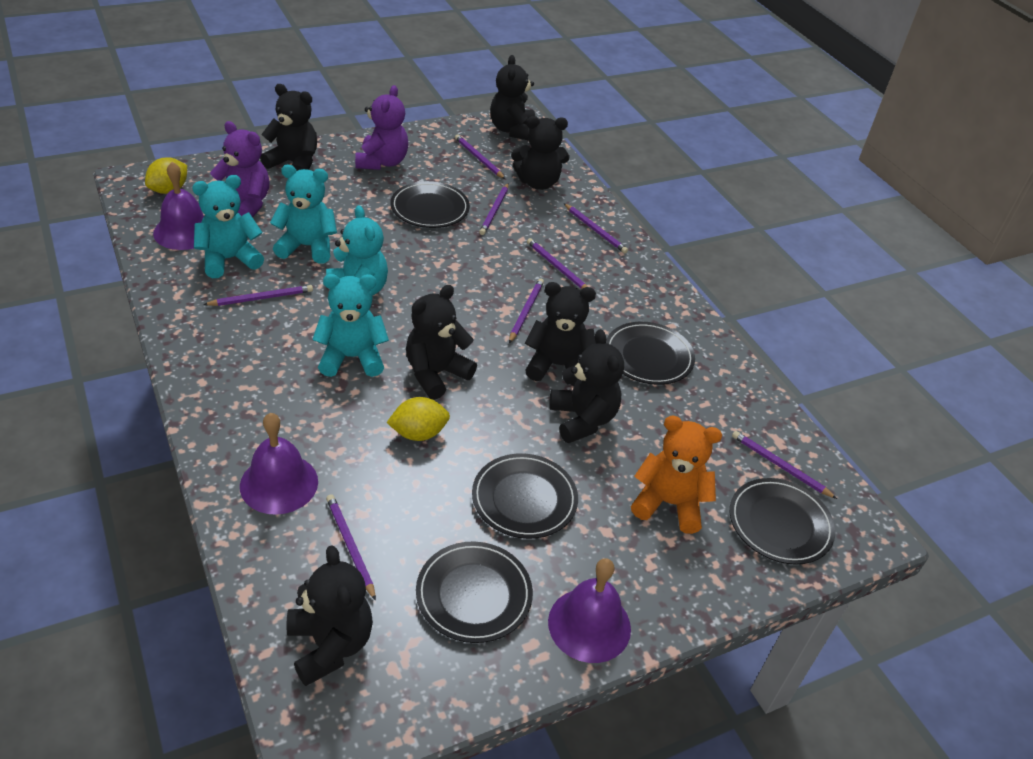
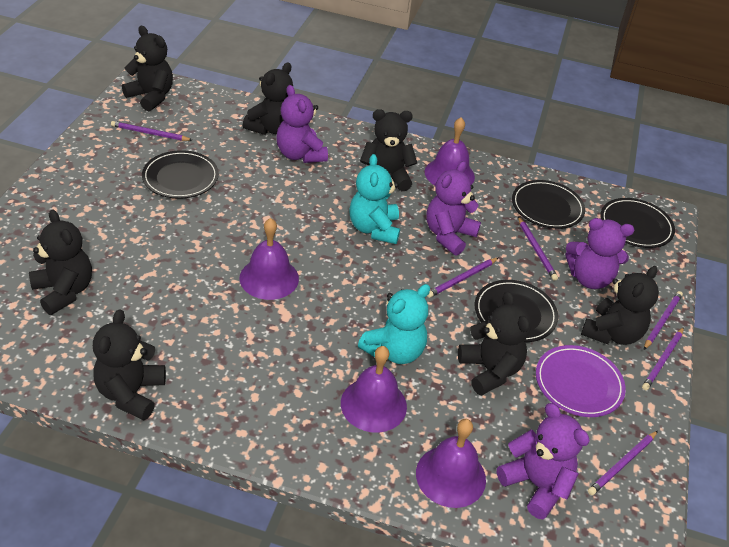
black plate: 5 -> 4
orange teddy bear: 1 -> 0
purple bell: 3 -> 4
purple pencil: 8 -> 6
purple plate: 0 -> 1
purple teddy bear: 2 -> 4
turquoise teddy bear: 4 -> 2
yellow lemon: 2 -> 0

